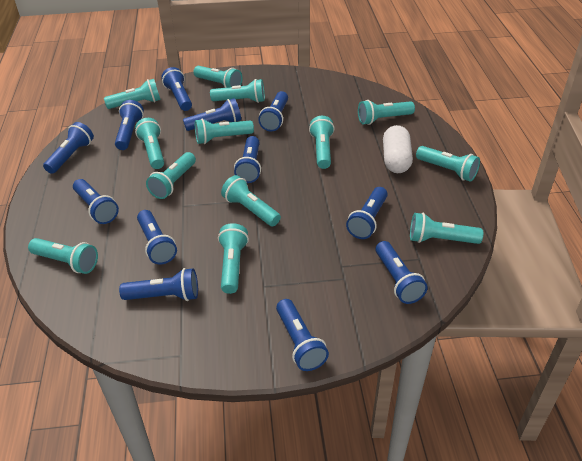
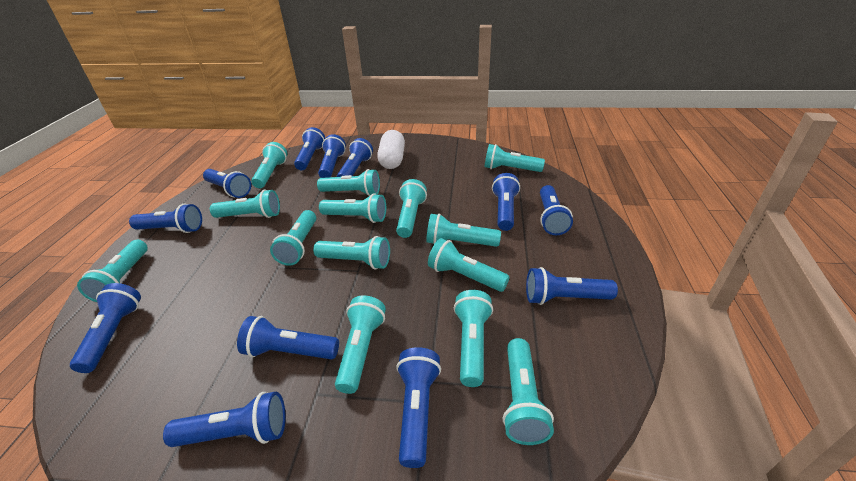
turquoise flashlight: 13 -> 14

